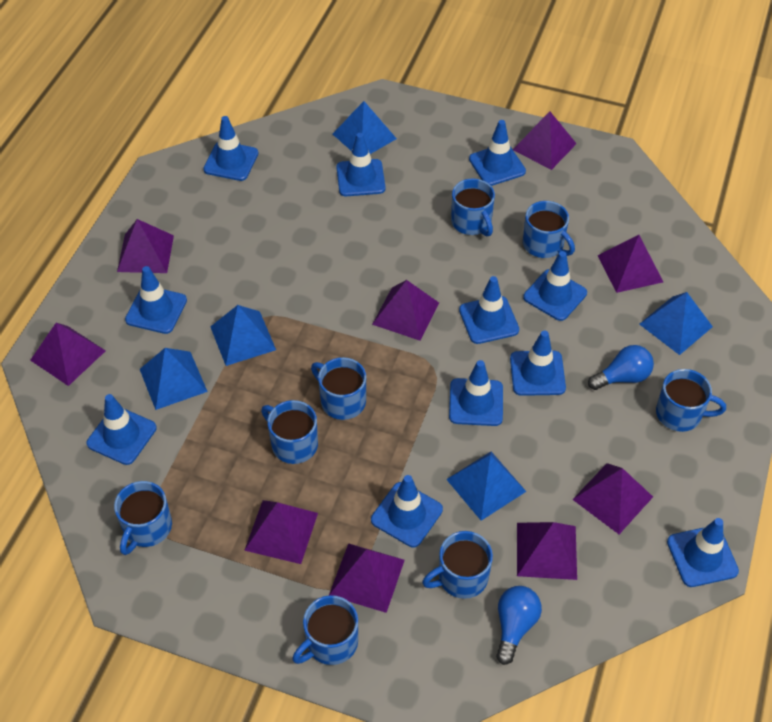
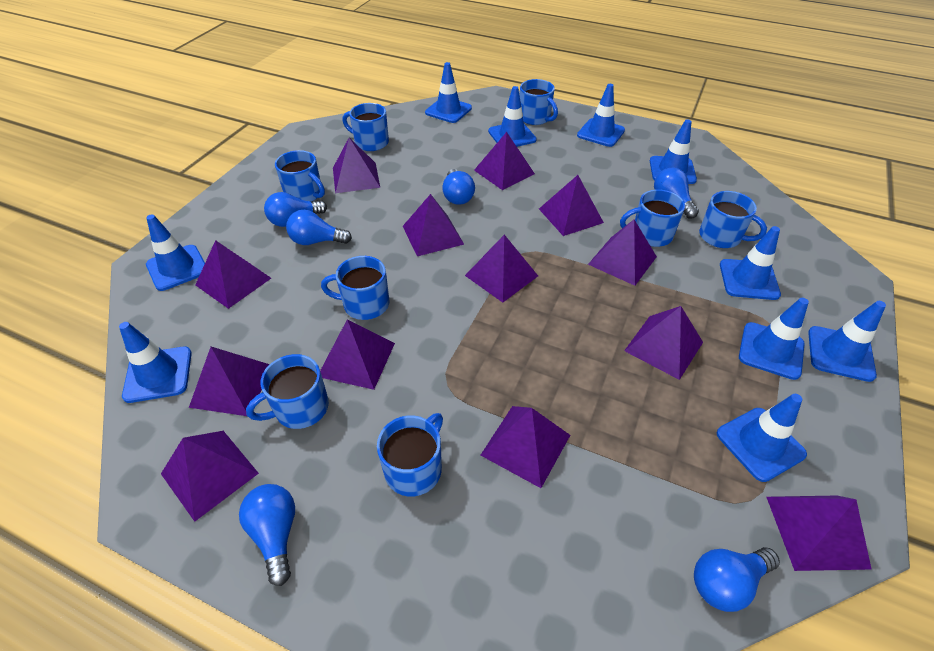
blue light bulb: 2 -> 6
blue pyramid: 5 -> 0
blue traffic cone: 11 -> 10
purple pyramid: 9 -> 13

